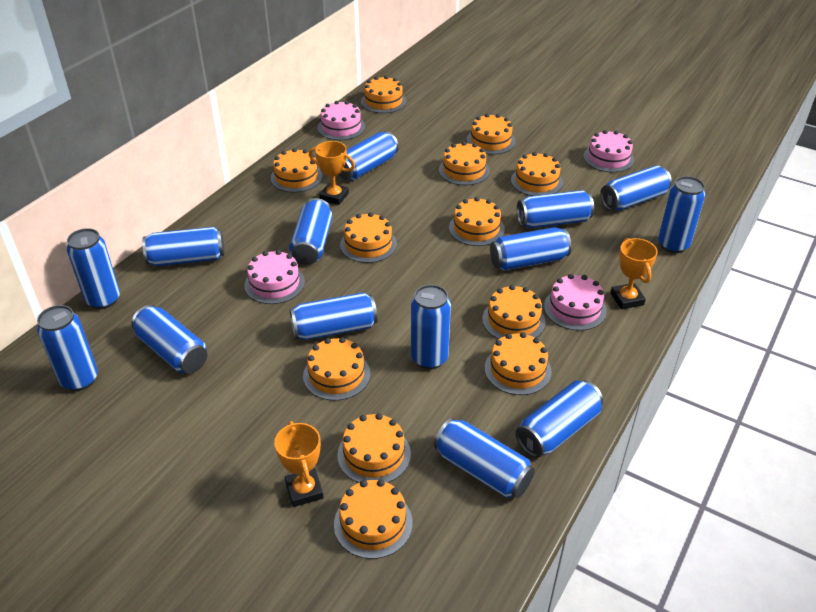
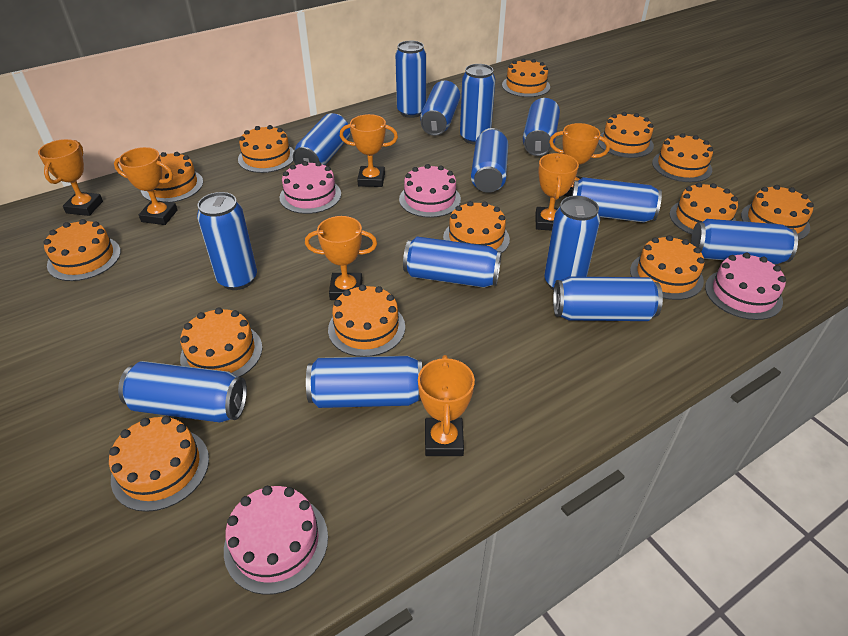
orange cake: 12 -> 13
orange trophy: 3 -> 7

